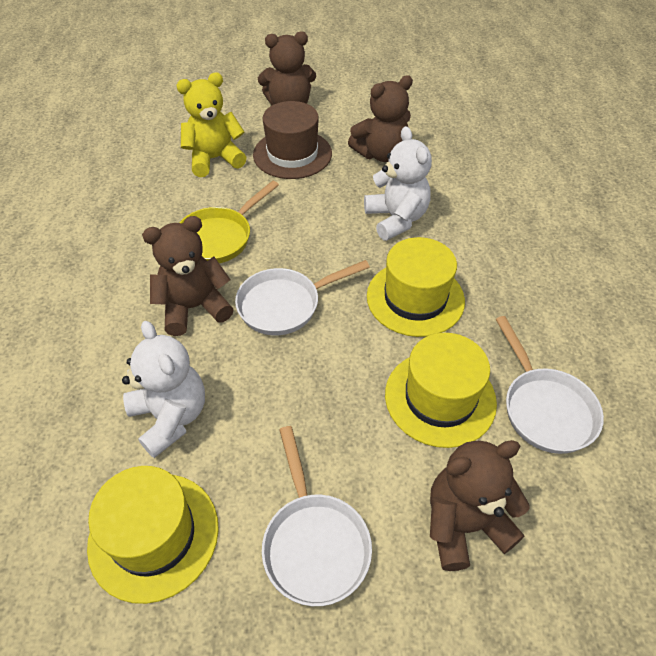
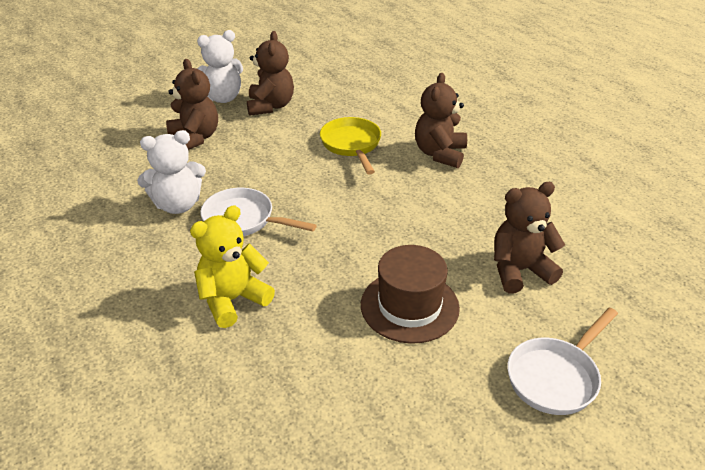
white pan: 3 -> 2
yellow hat: 3 -> 0

